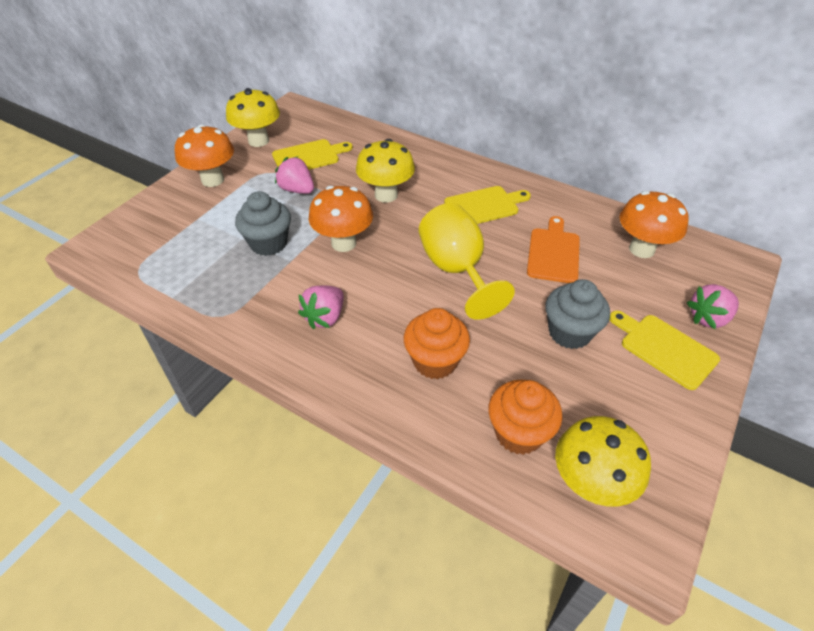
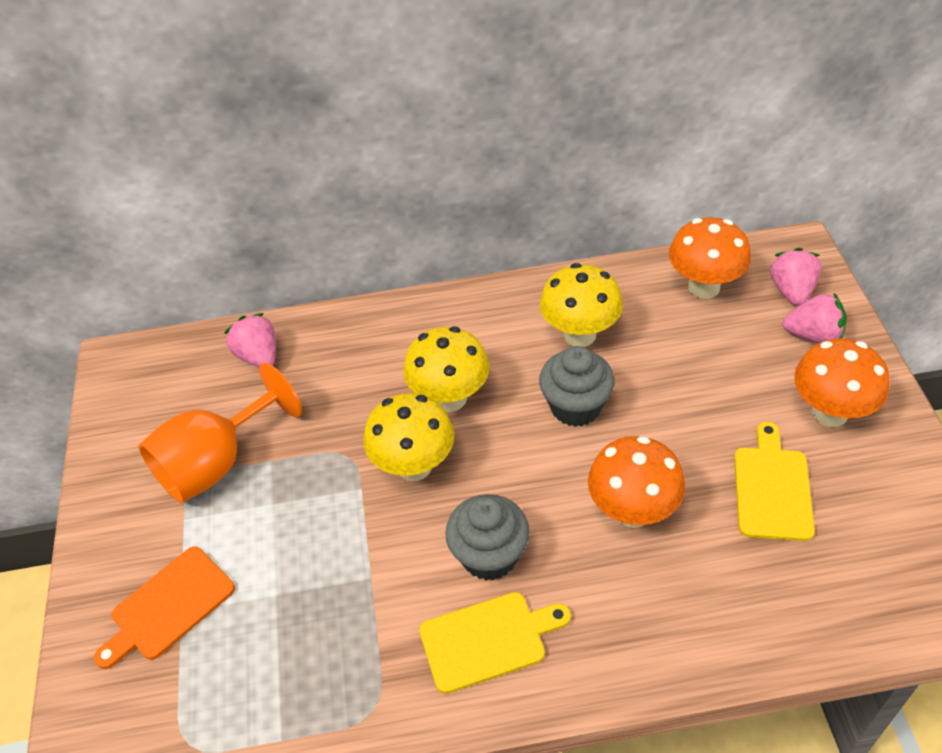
orange cupcake: 2 -> 0
orange goblet: 0 -> 1
yellow cutting board: 3 -> 2
yellow goblet: 1 -> 0

